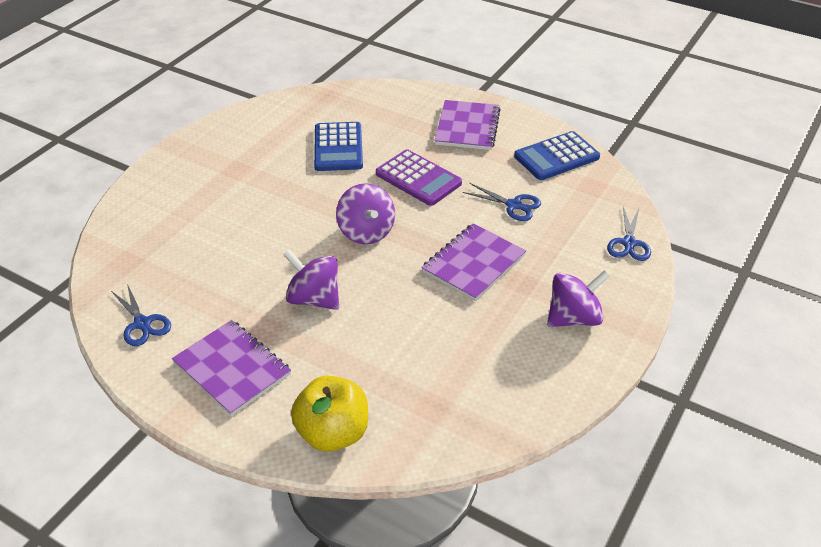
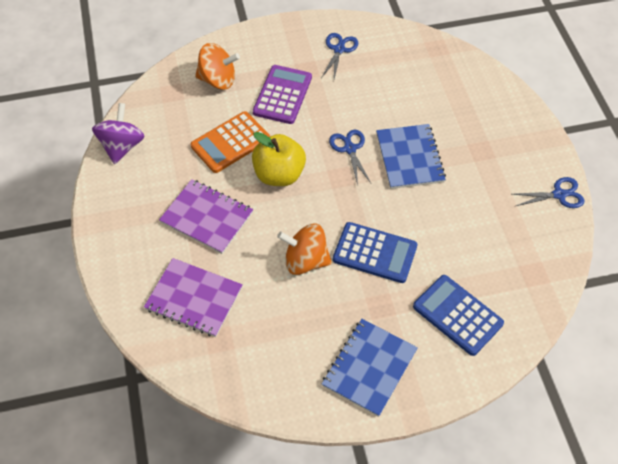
blue notebook: 0 -> 2
orange calculator: 0 -> 1
orange spinning top: 0 -> 2
purple notebook: 3 -> 2
purple spinning top: 3 -> 1

